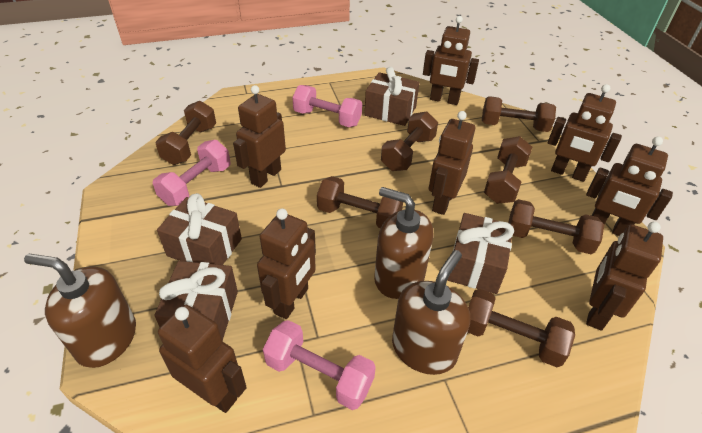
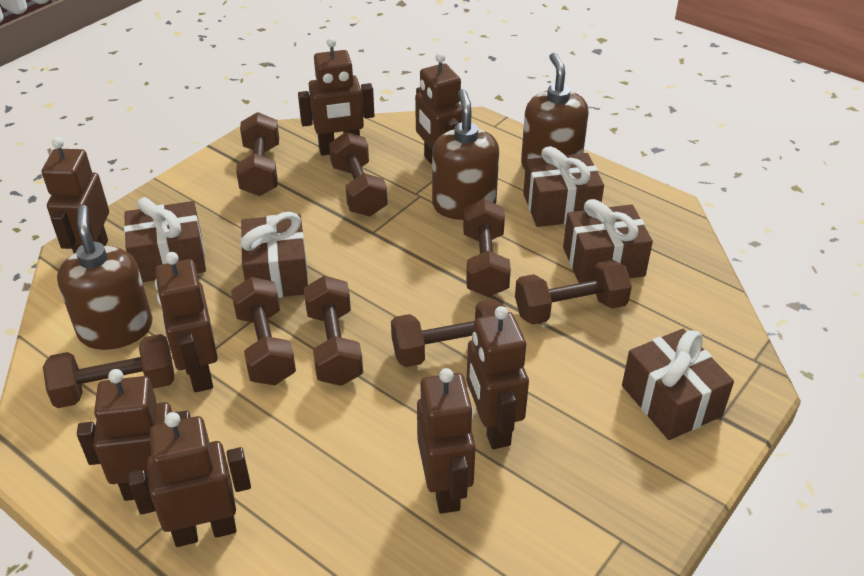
brown dumbbell: 7 -> 8
brown gift: 4 -> 5
pink dumbbell: 3 -> 0

